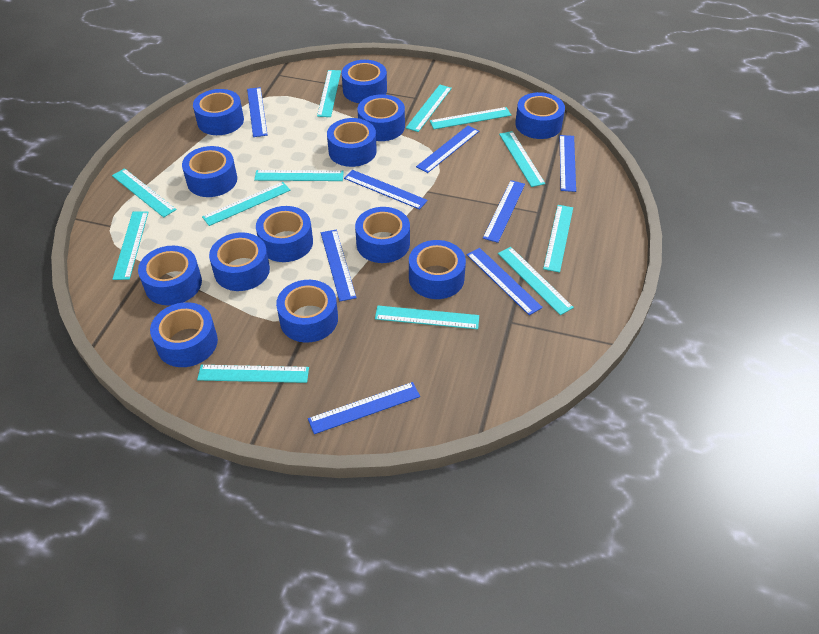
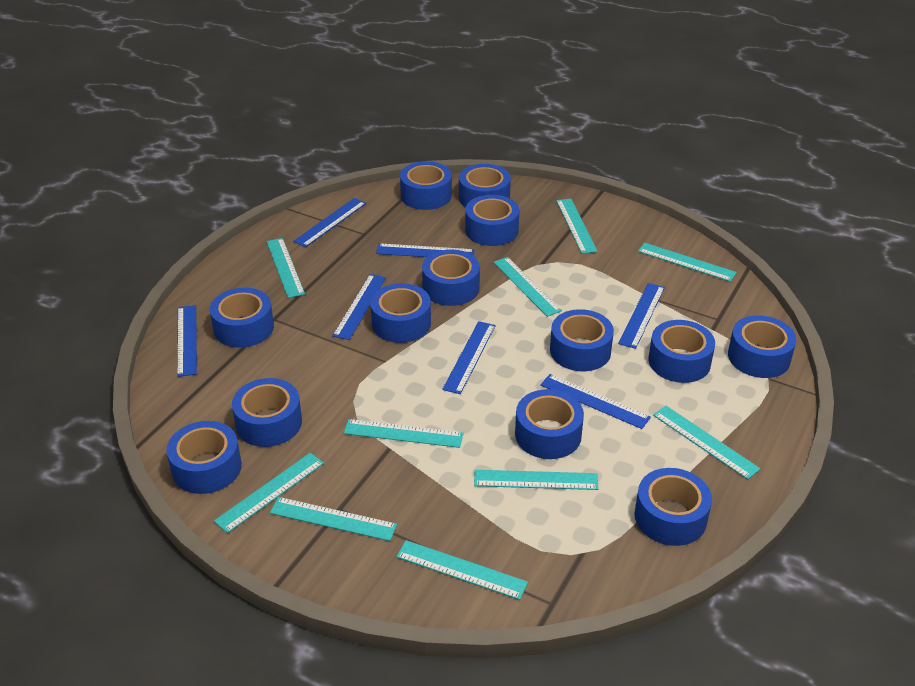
blue ruler: 8 -> 7
turquoise ruler: 12 -> 10

